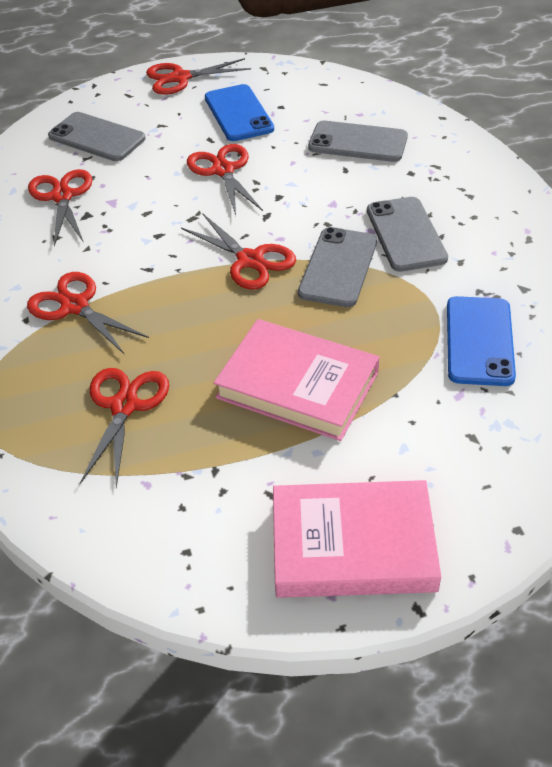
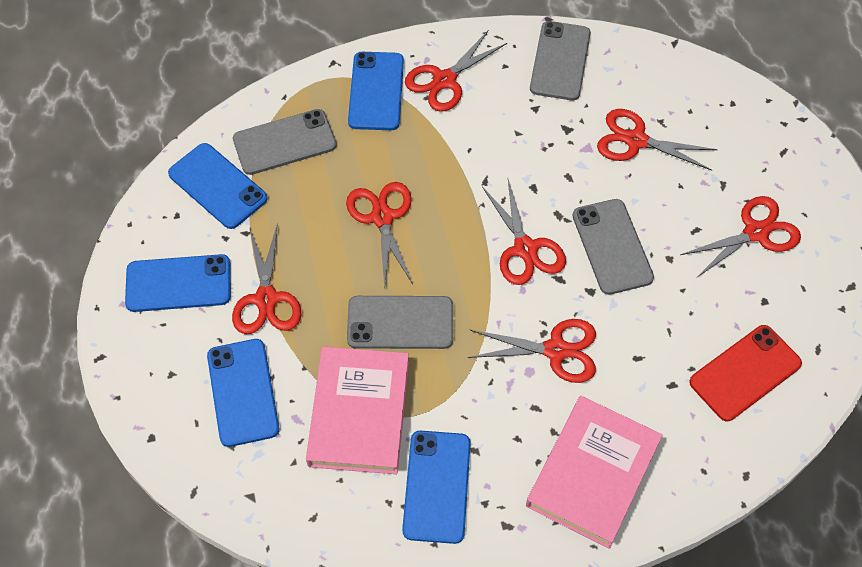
blue phone: 2 -> 5
red phone: 0 -> 1
red scissors: 6 -> 7

